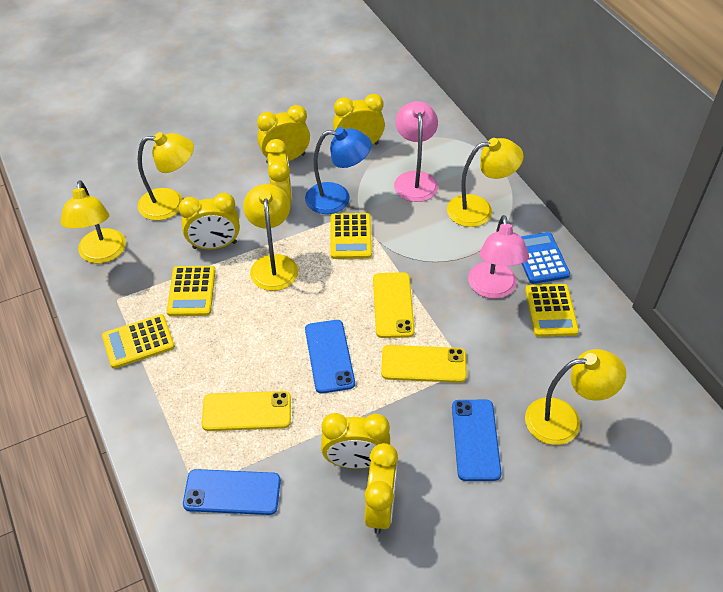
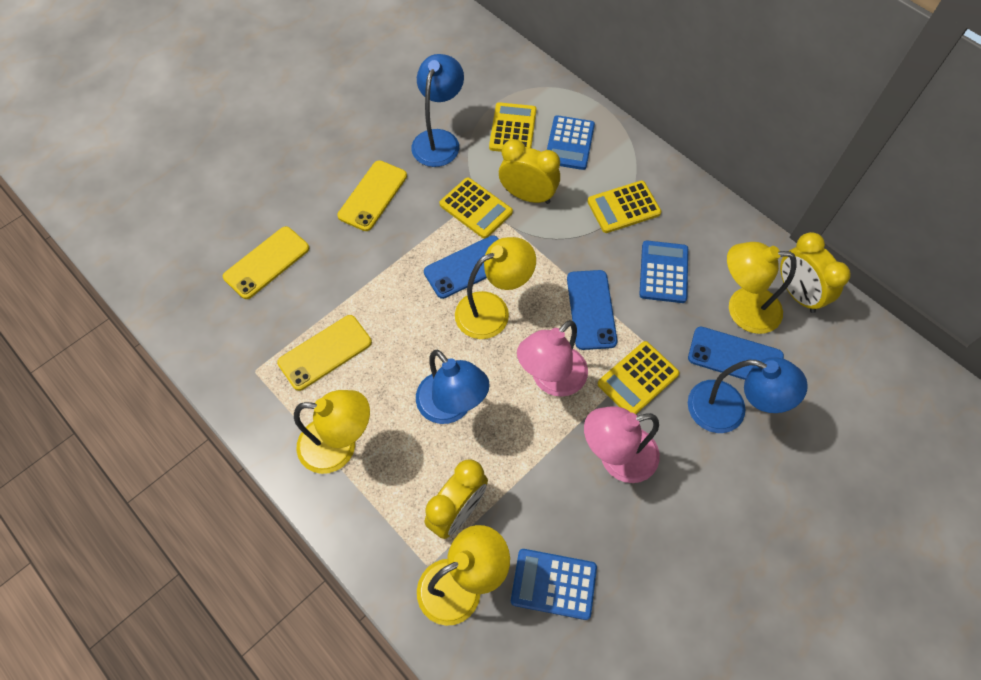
blue calculator: 1 -> 3
blue lamp: 1 -> 3
yellow clock: 6 -> 3
yellow lamp: 5 -> 4

